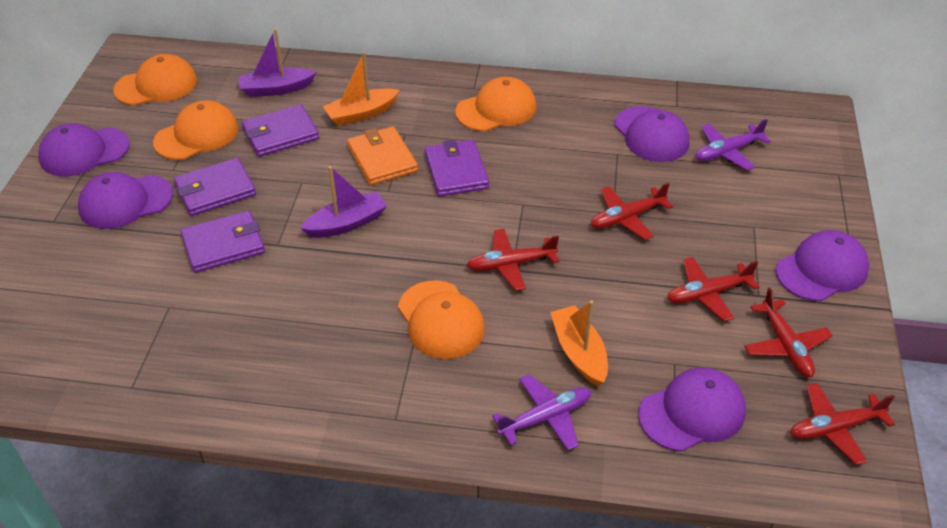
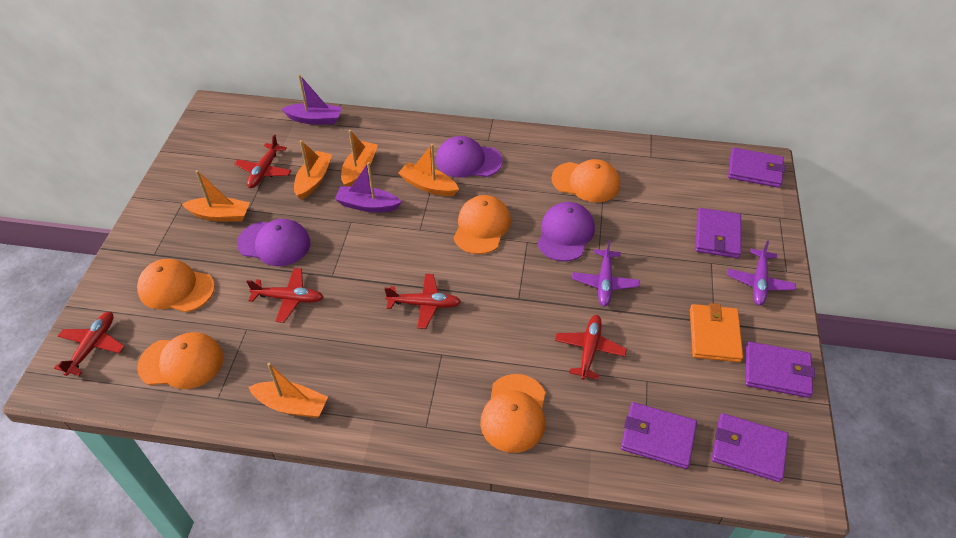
orange boat: 2 -> 5
orange cap: 4 -> 5
purple cap: 5 -> 3
purple wallet: 4 -> 5

